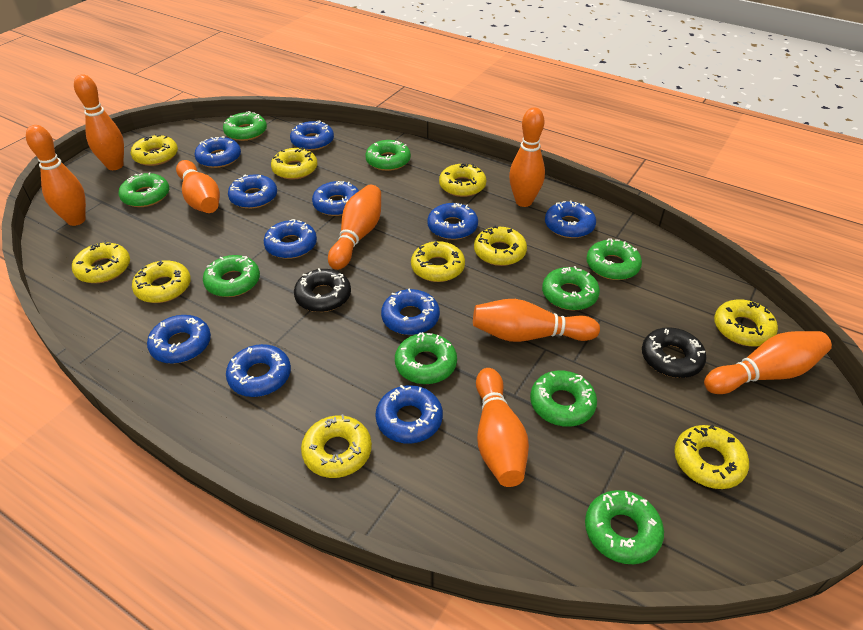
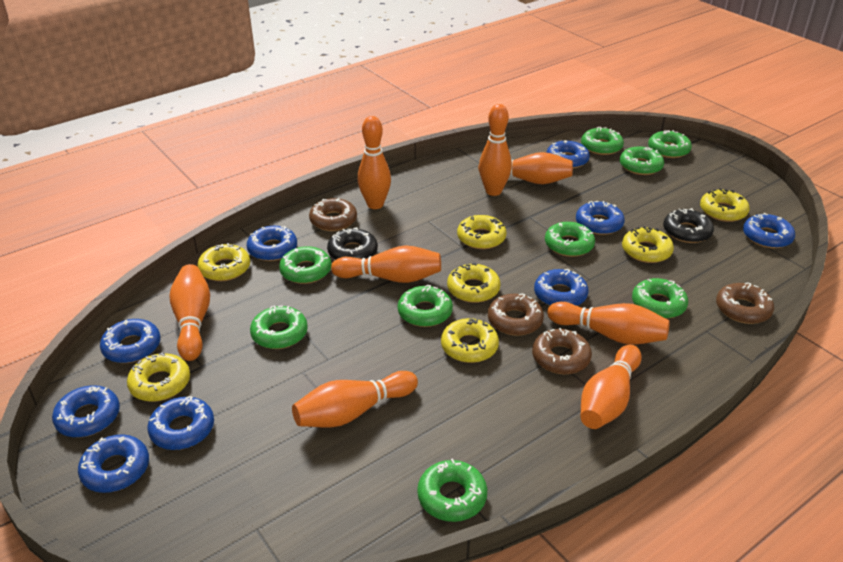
blue donut: 11 -> 9
brown donut: 0 -> 4
yellow donut: 10 -> 7

